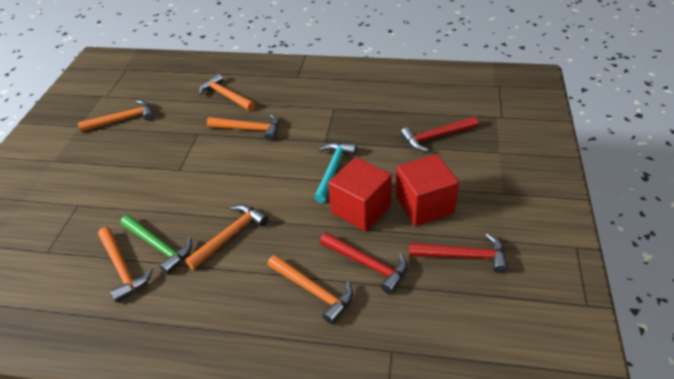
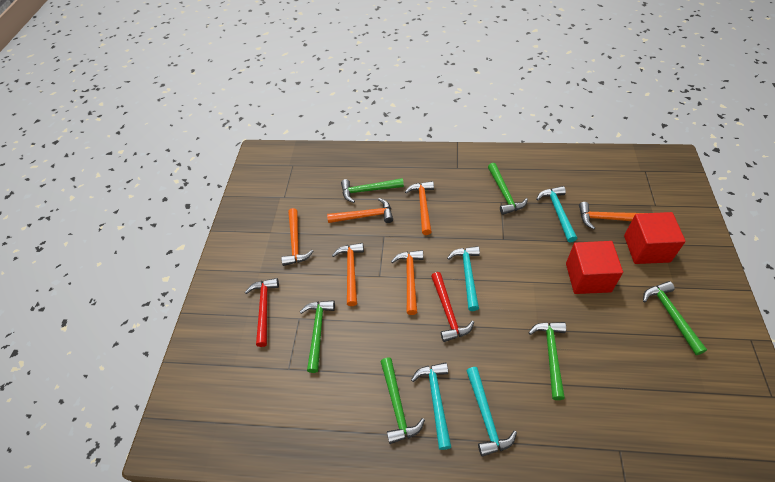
green hammer: 1 -> 6
red hammer: 3 -> 2
turquoise hammer: 1 -> 4

